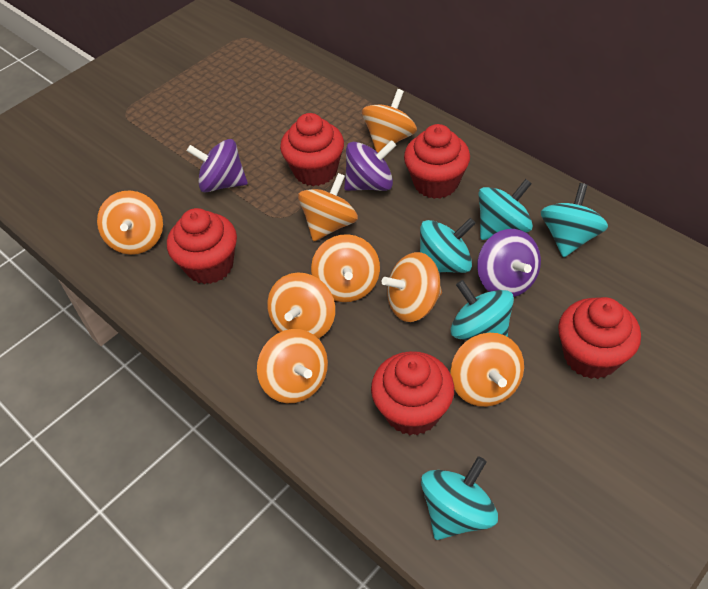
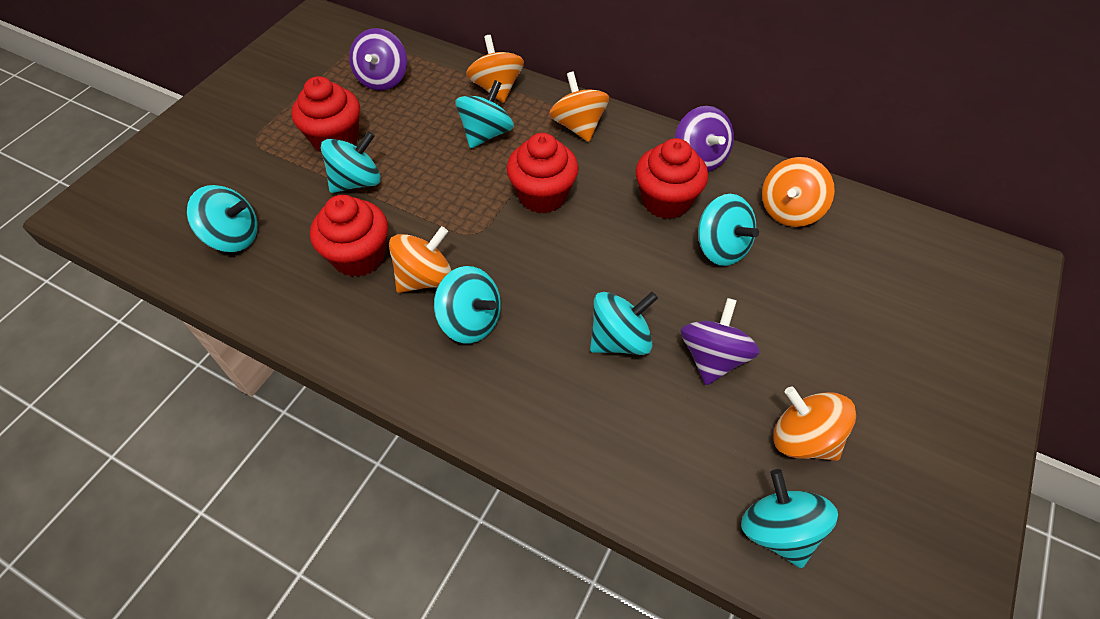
orange spinning top: 8 -> 5
red cupcake: 5 -> 4
turquoise spinning top: 5 -> 7

